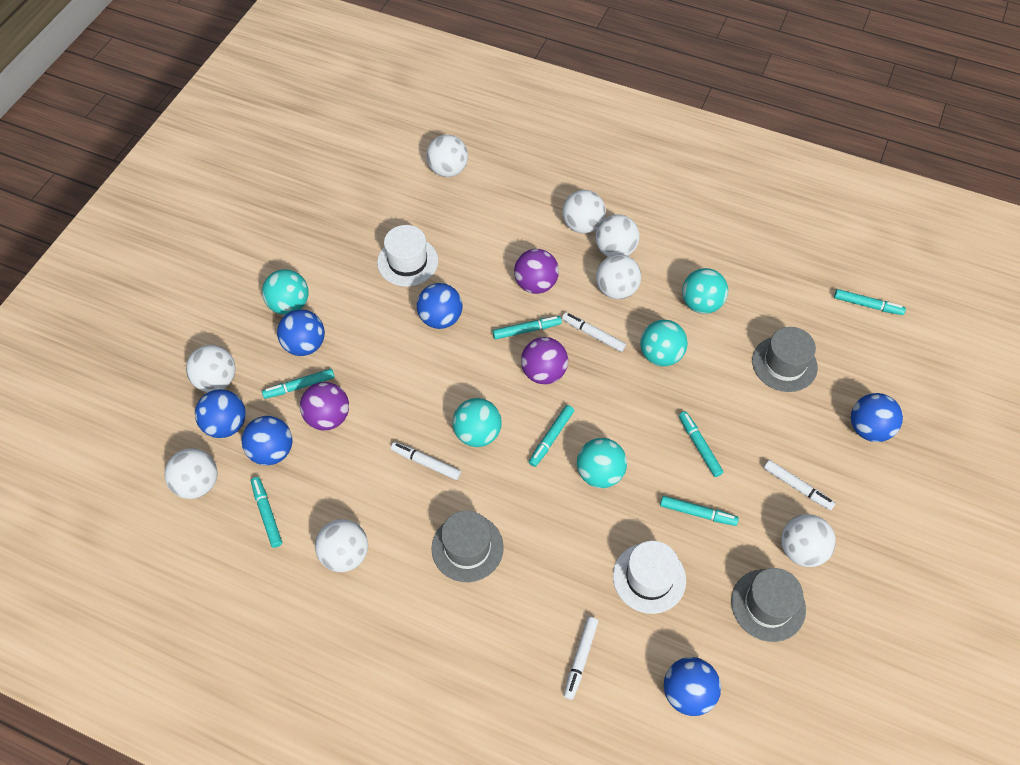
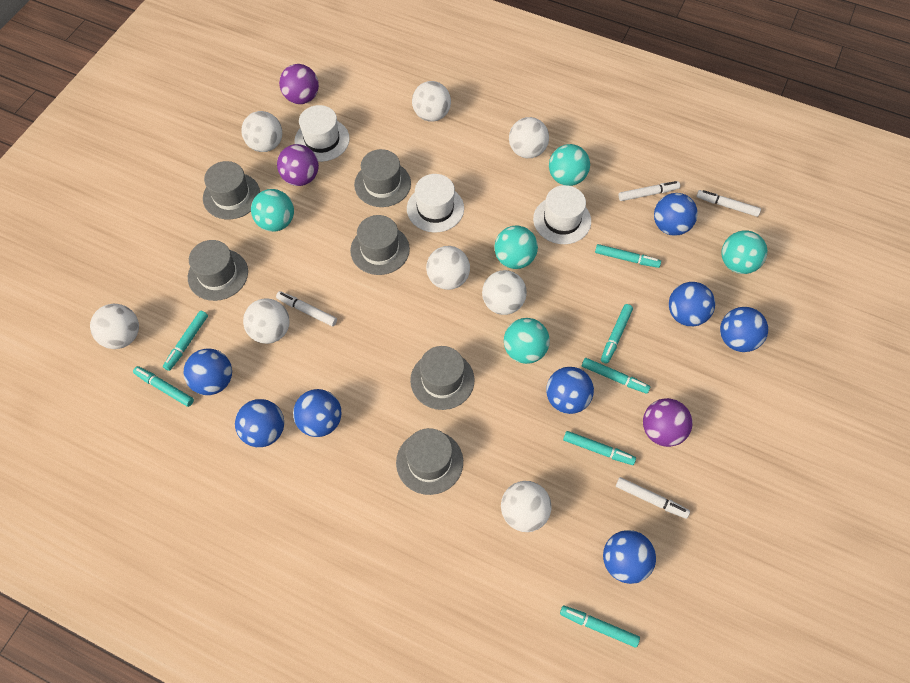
blue ball: 6 -> 8
grey hat: 3 -> 6
white hat: 2 -> 3

